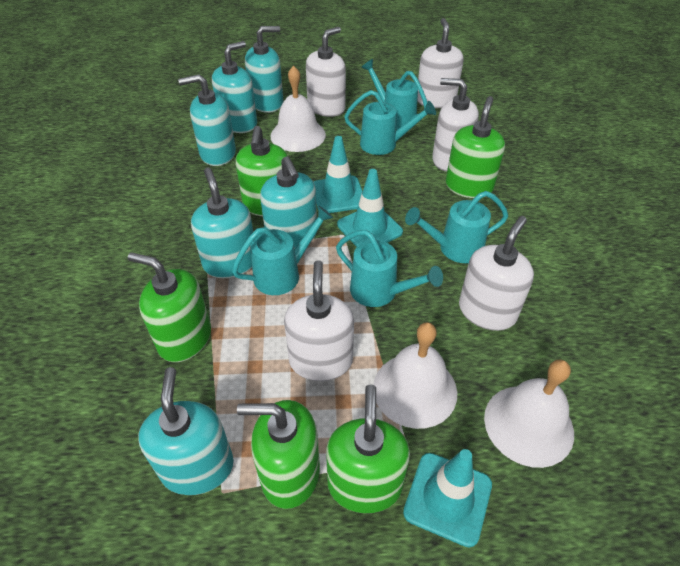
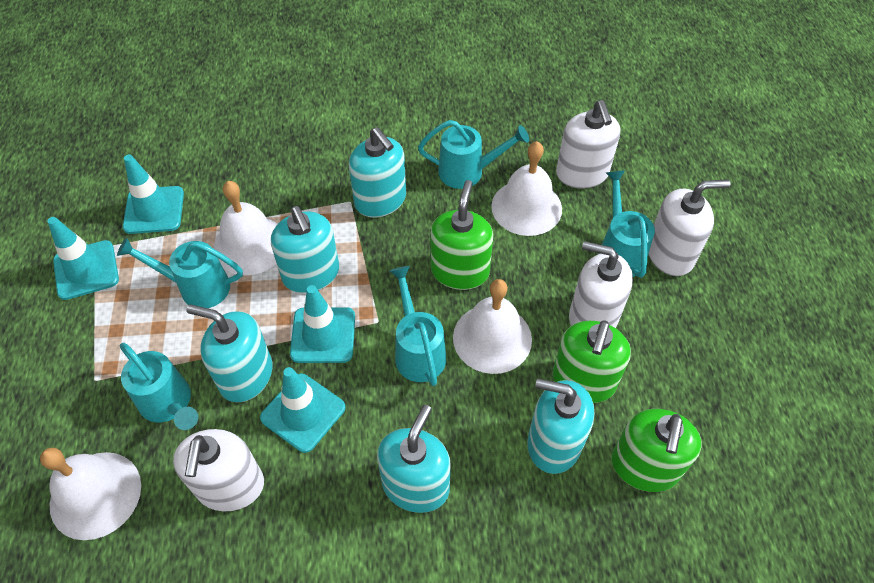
green soap dispenser: 5 -> 3
turquoise soap dispenser: 6 -> 5
turquoise traffic cone: 3 -> 4
white bell: 3 -> 4
white soap dispenser: 5 -> 4

